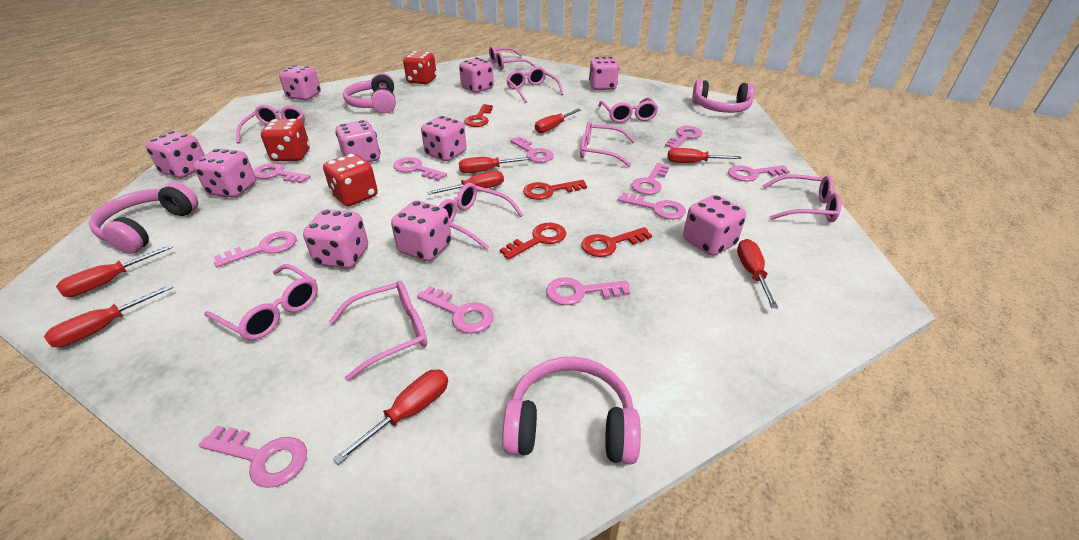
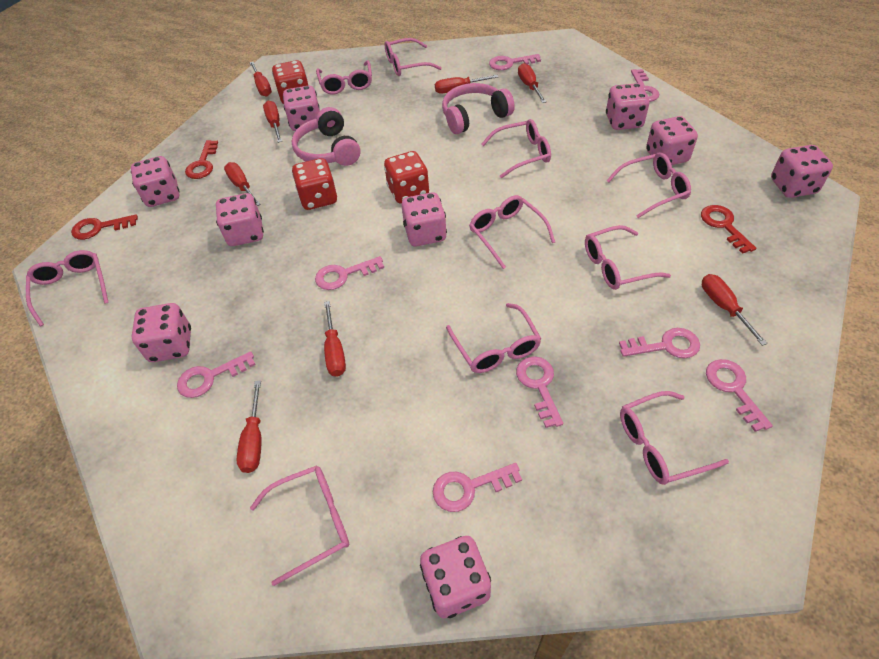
pink dice: 10 -> 9
pink glasses: 9 -> 10
pink headphones: 4 -> 2
pink key: 11 -> 8
red key: 4 -> 3

